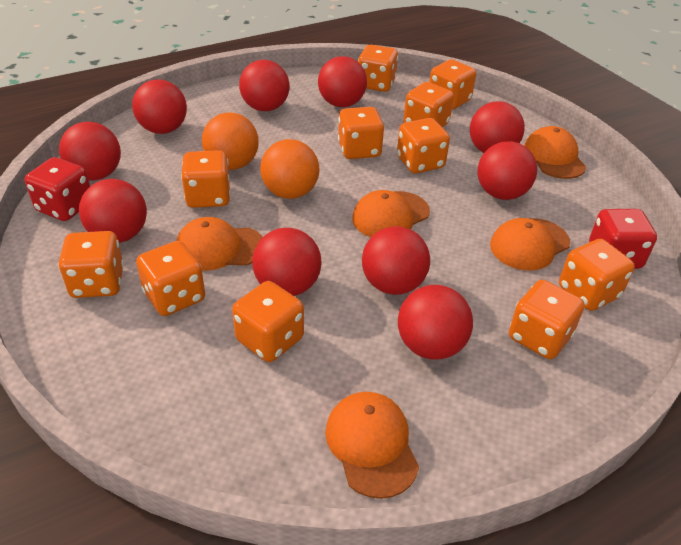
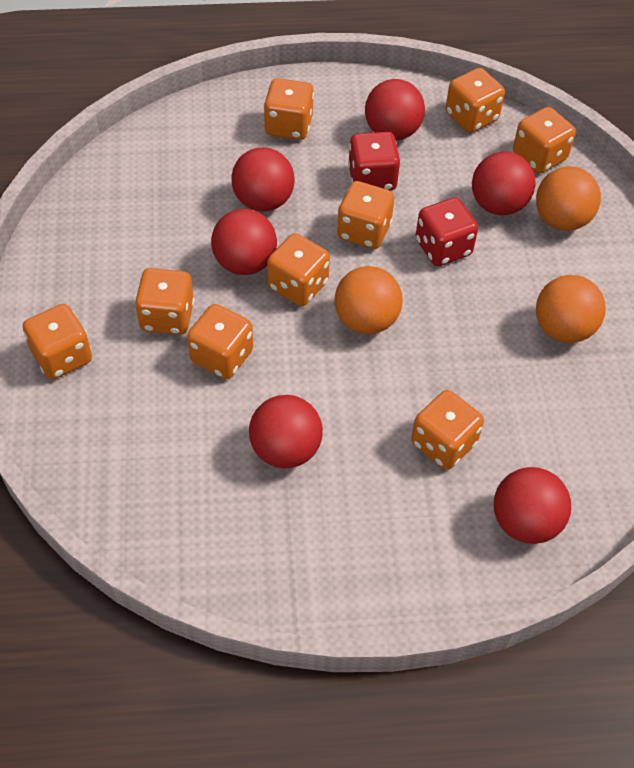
orange ball: 2 -> 3
orange cap: 5 -> 0
orange dice: 11 -> 9
red ball: 10 -> 6

